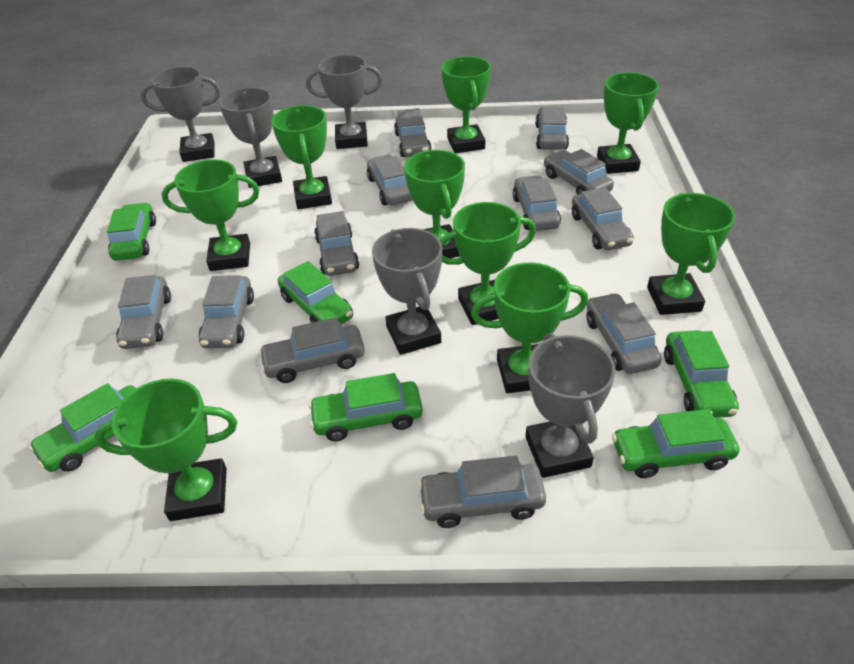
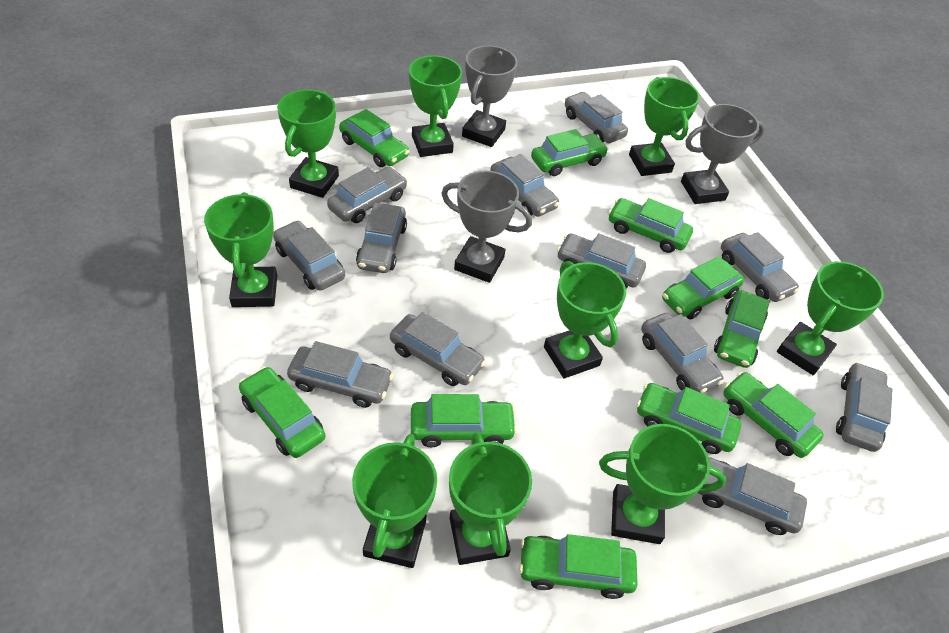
green car: 6 -> 10
grey trophy: 5 -> 3

